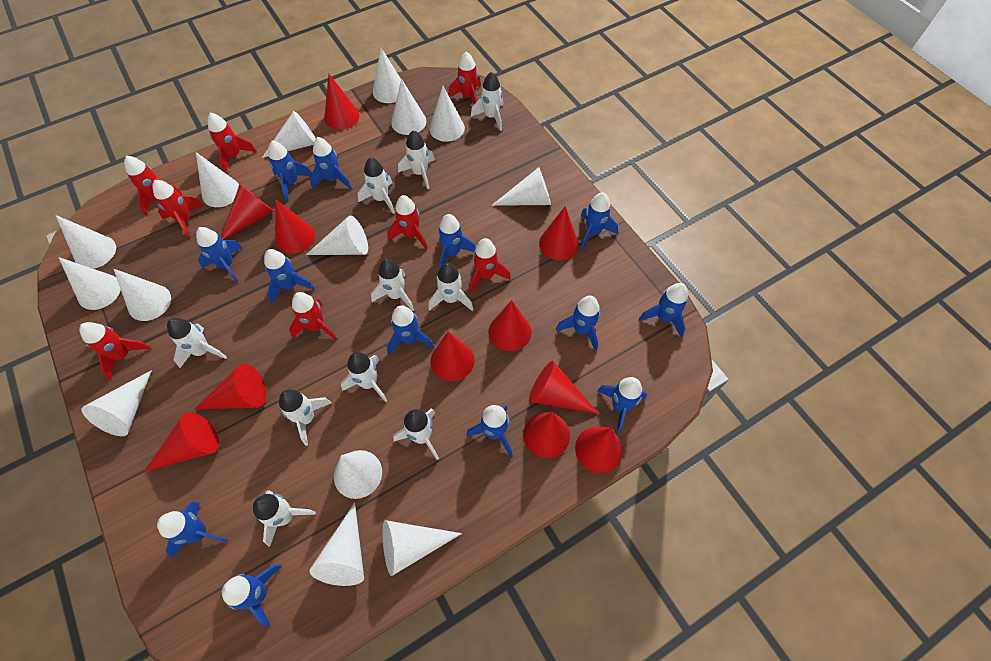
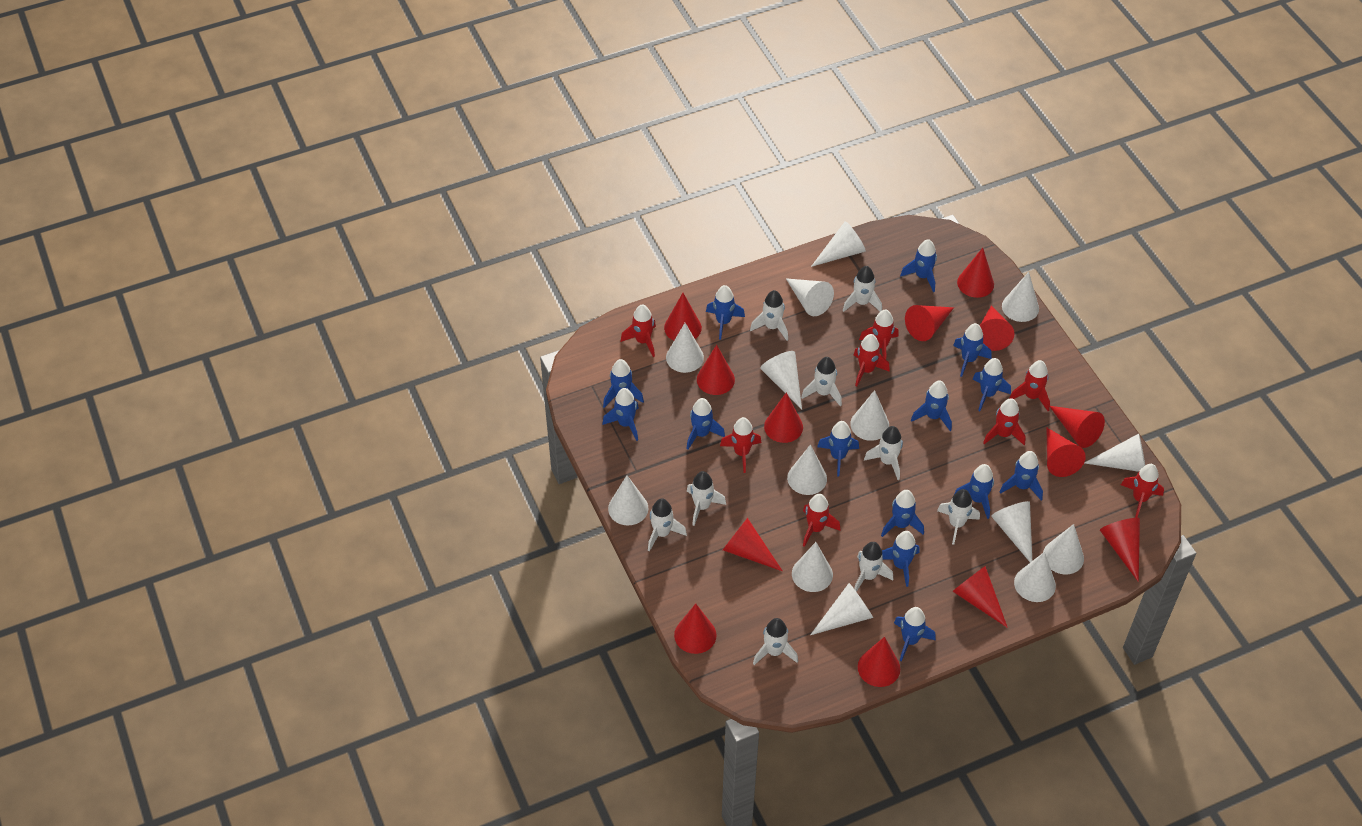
blue rocket: 13 -> 14
red cone: 11 -> 13
white rocket: 10 -> 9

